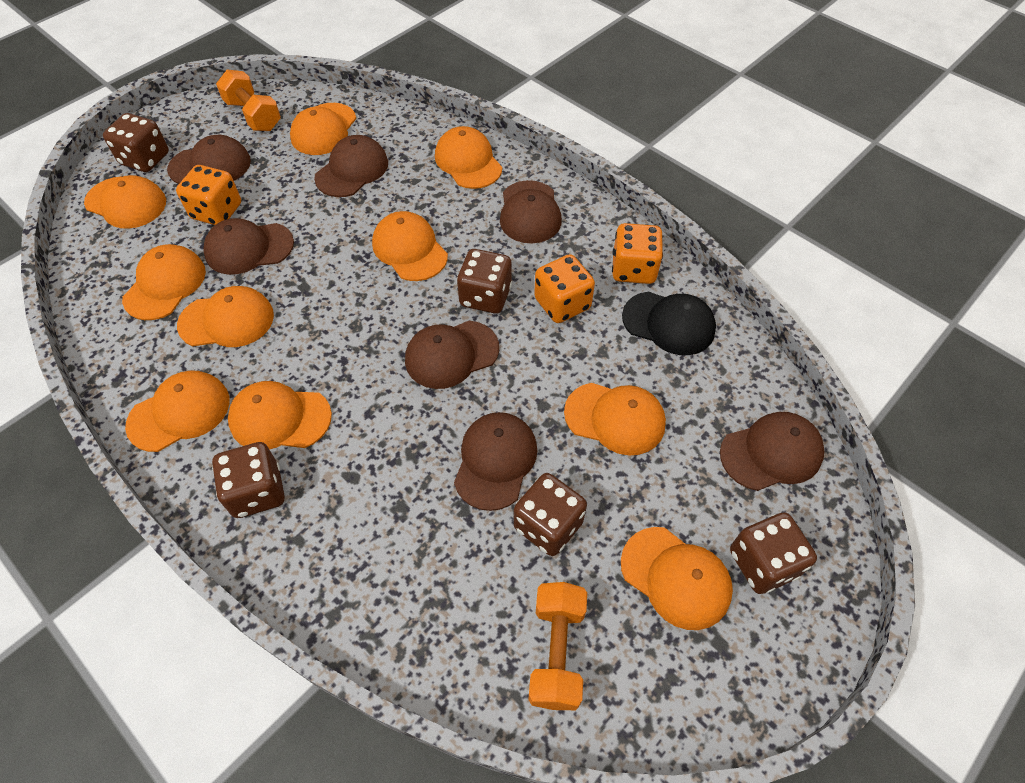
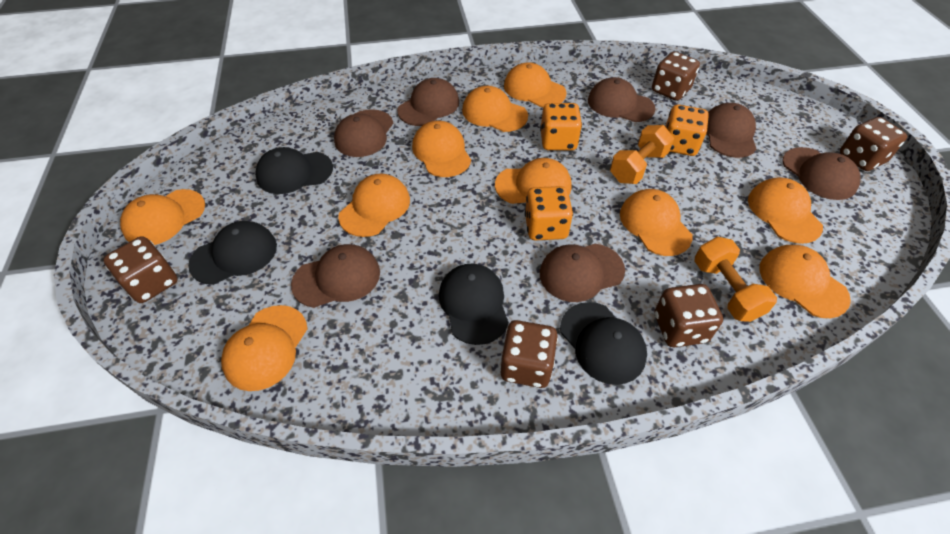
black cap: 1 -> 4

